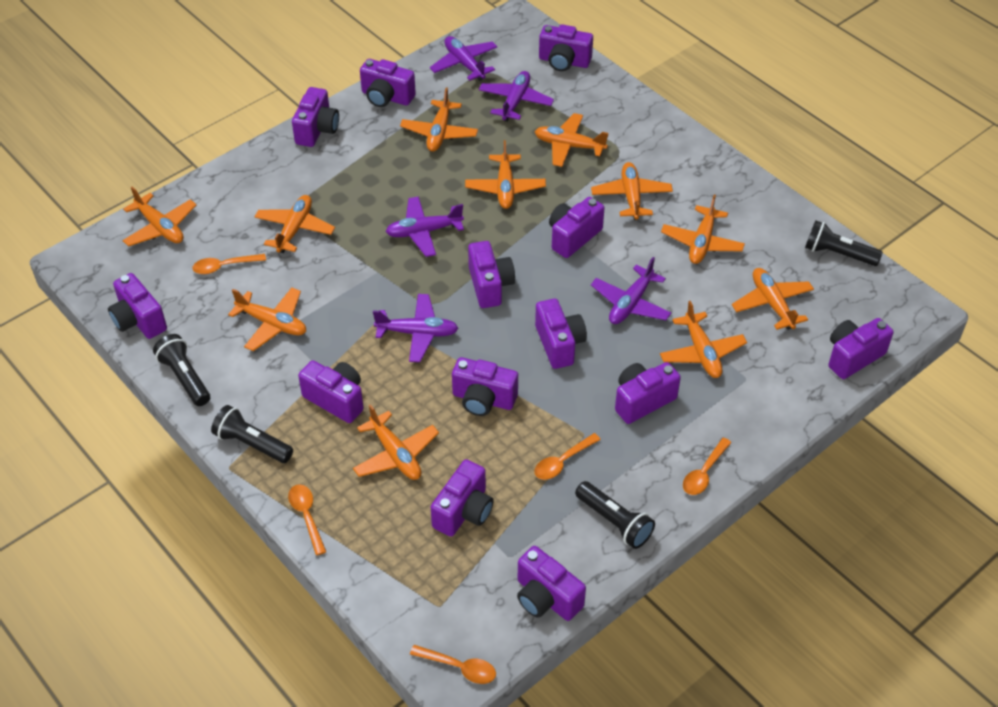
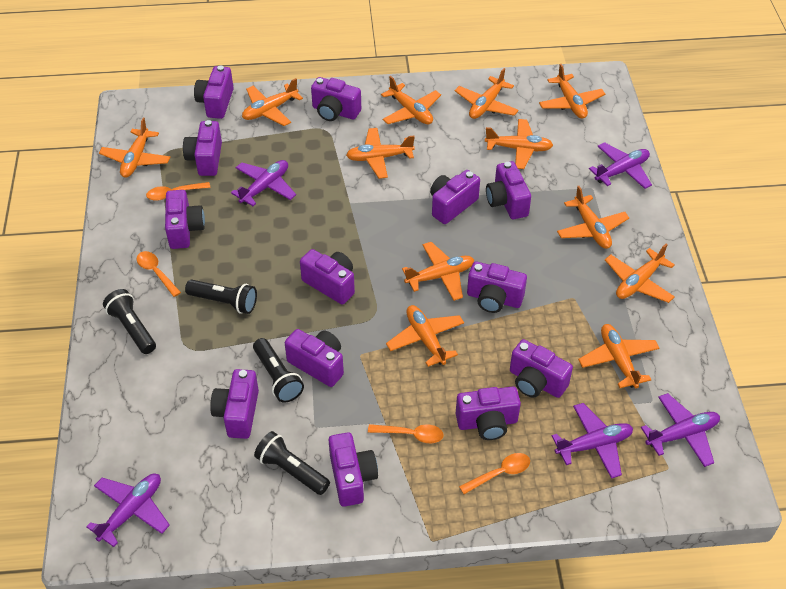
orange plane: 11 -> 12
orange spoon: 5 -> 4

